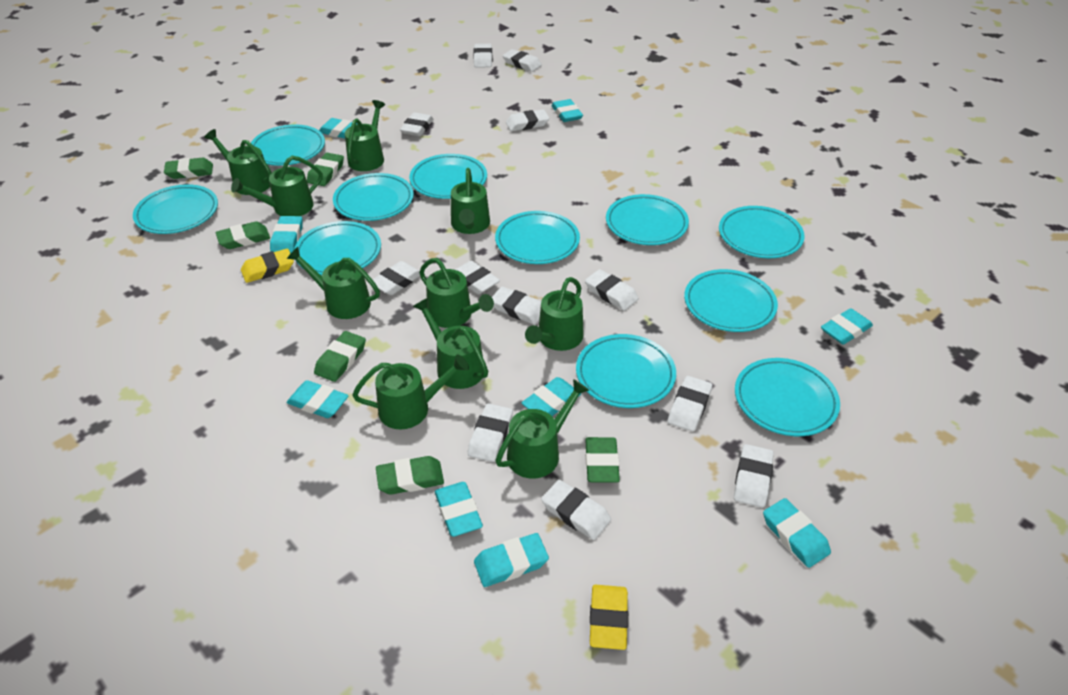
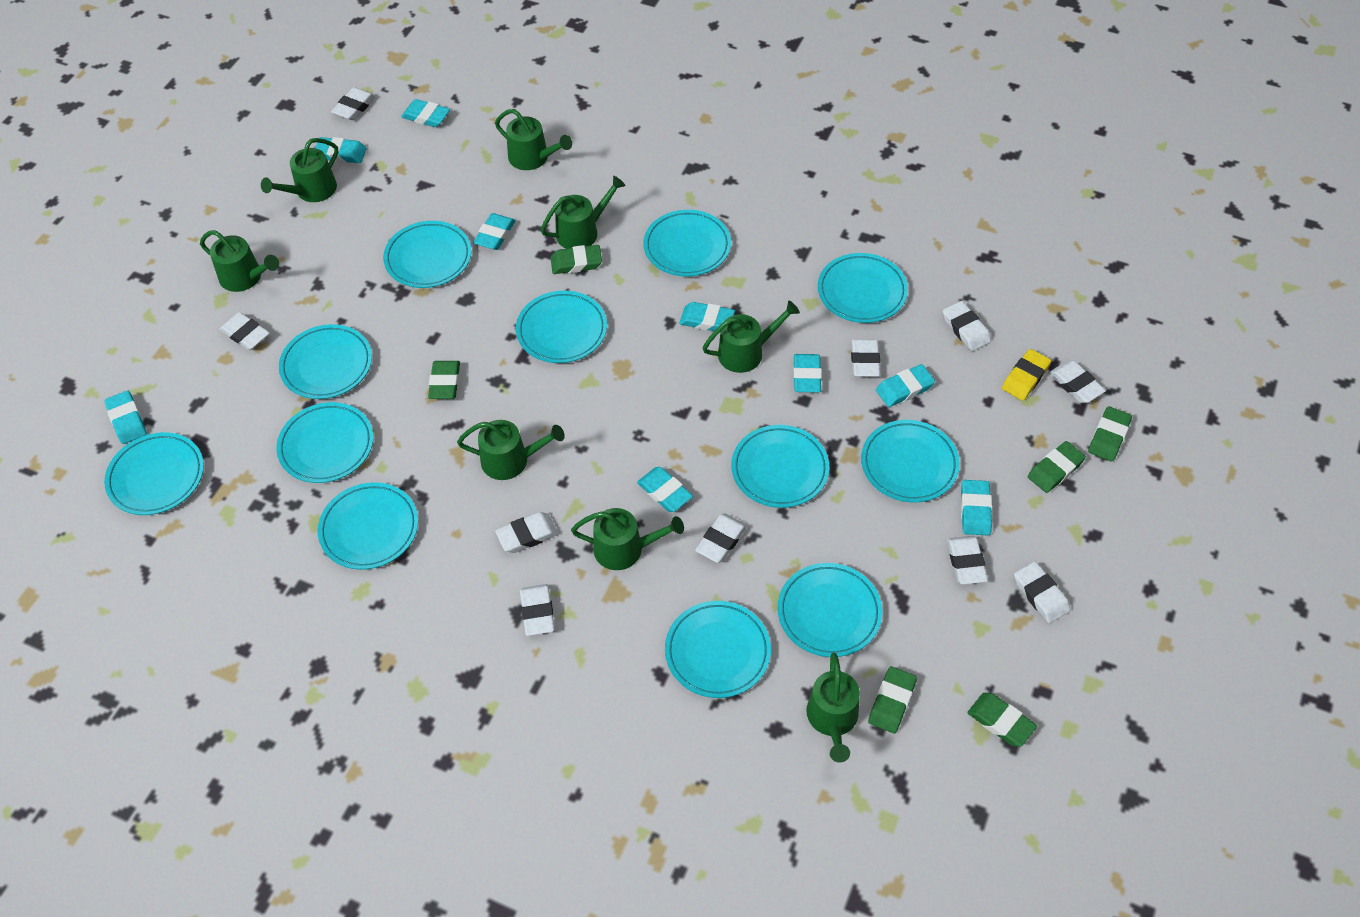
green watering can: 10 -> 8
turquoise plate: 11 -> 12
white eraser: 12 -> 10
yellow eraser: 2 -> 1

